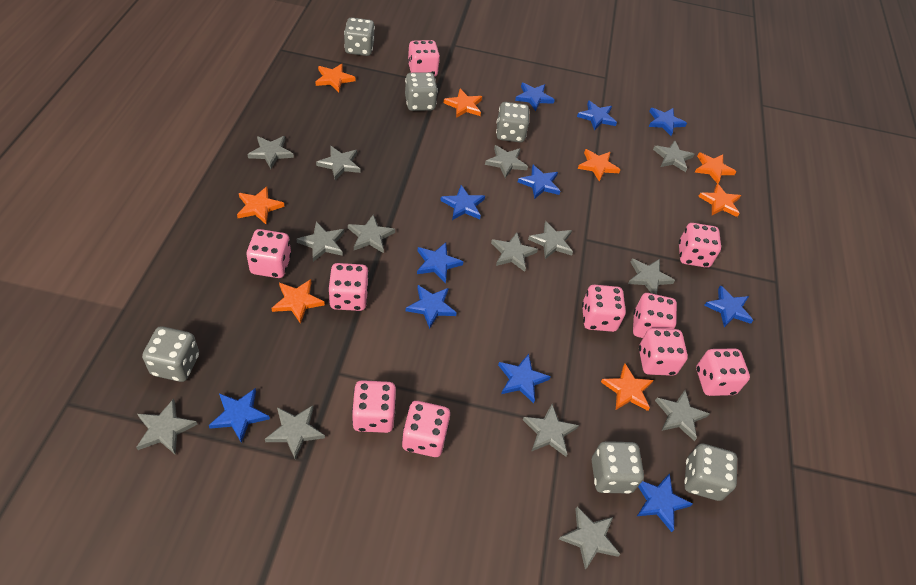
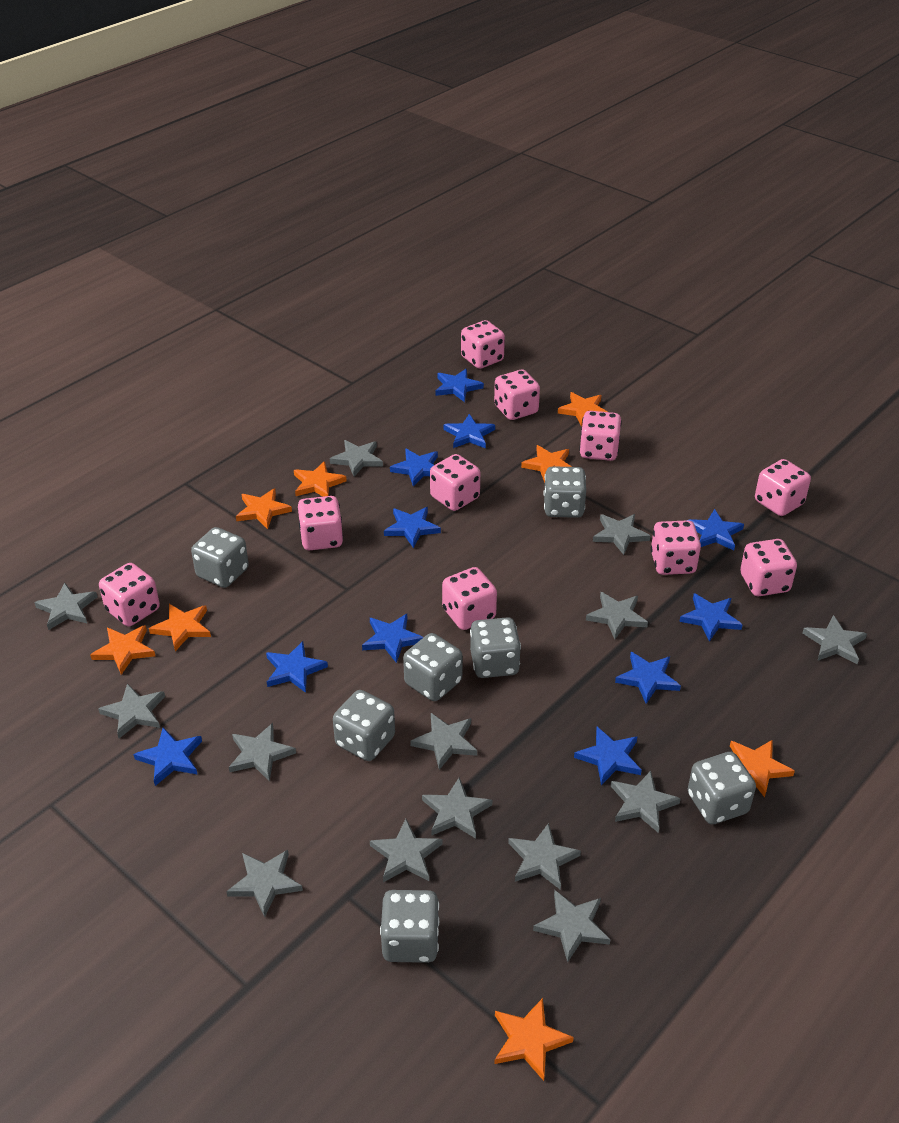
grey dice: 6 -> 7

